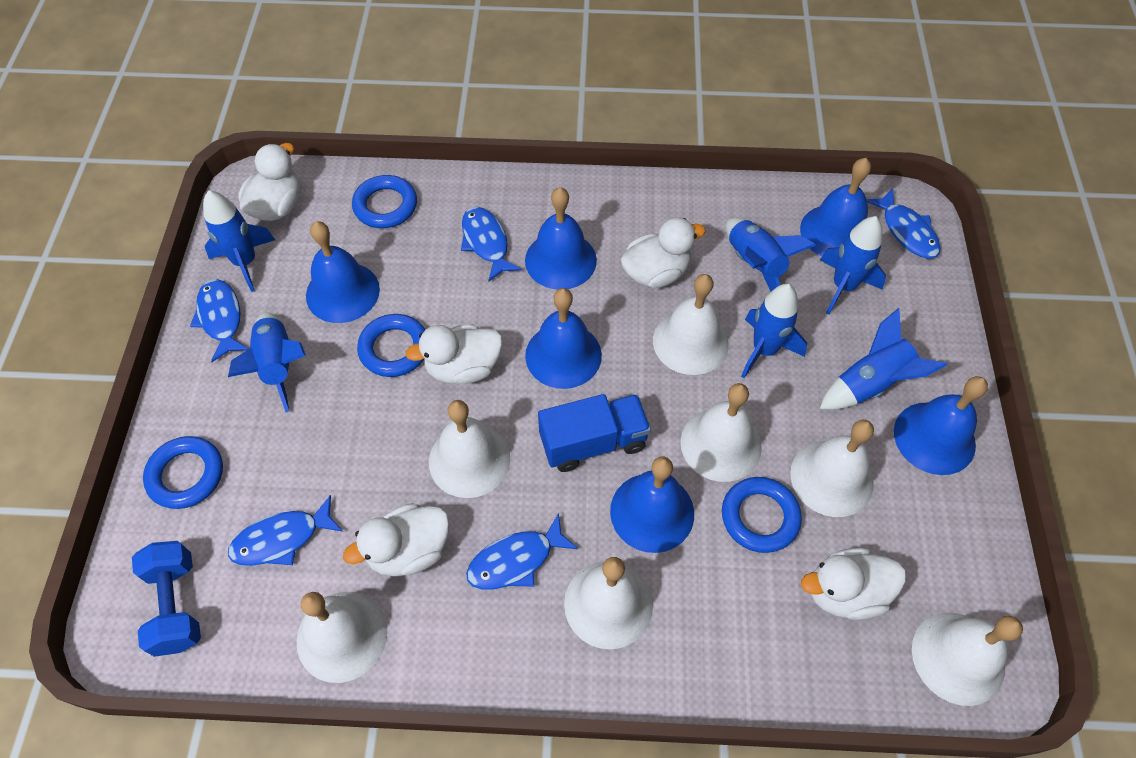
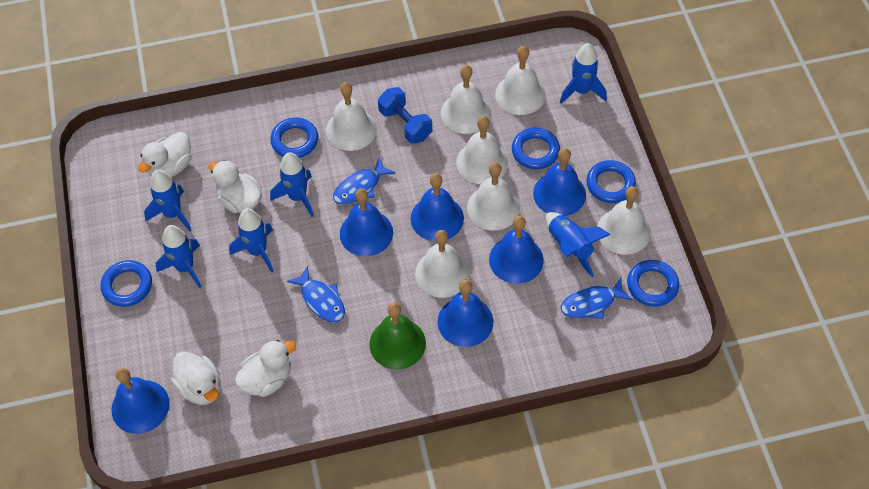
blue fish: 5 -> 3
blue ring: 4 -> 5
blue truck: 1 -> 0
green bell: 0 -> 1
white duck: 5 -> 4

